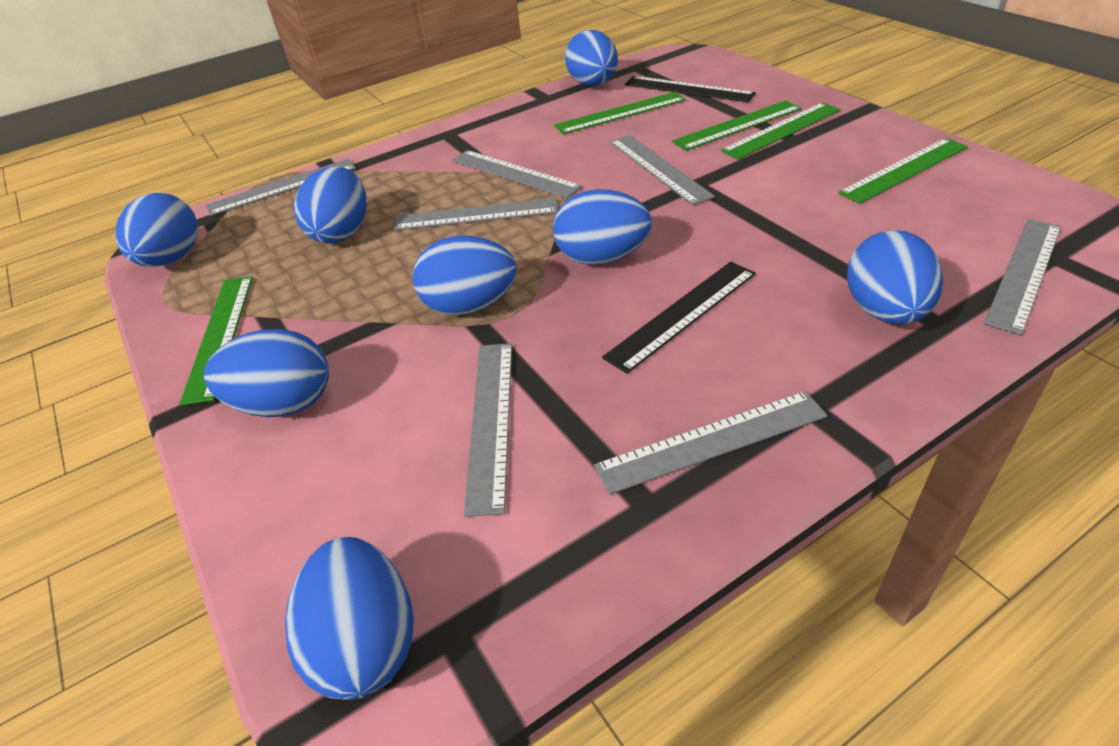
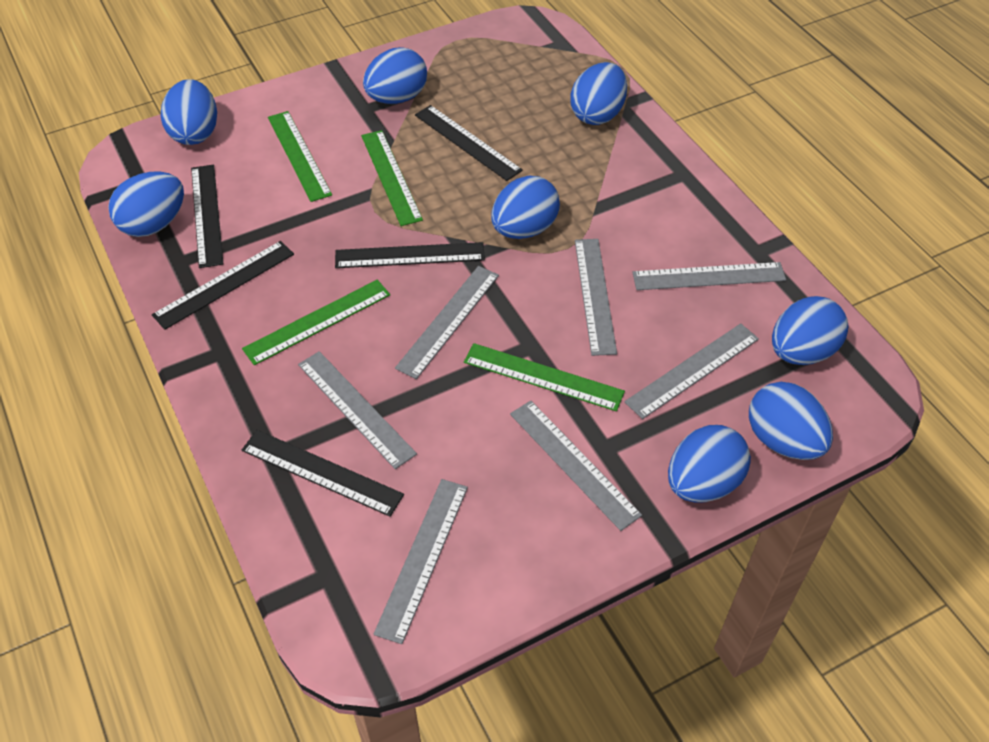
black ruler: 2 -> 5
green ruler: 5 -> 4

